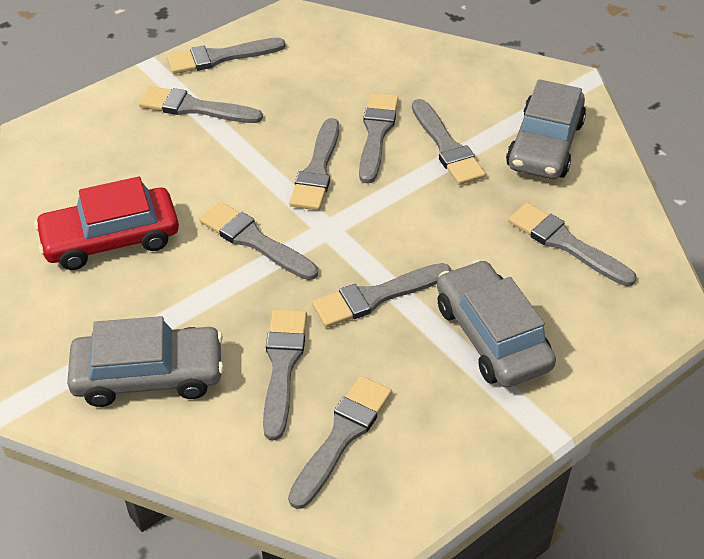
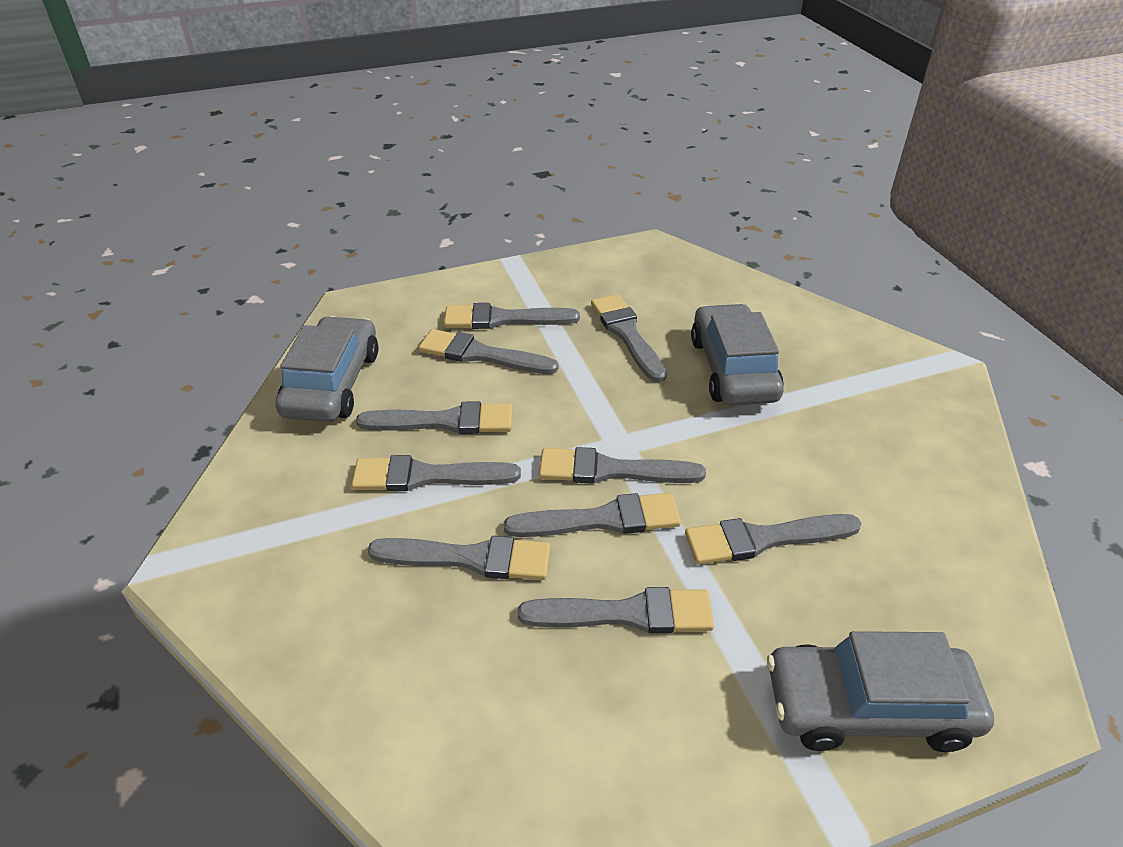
red car: 1 -> 0

